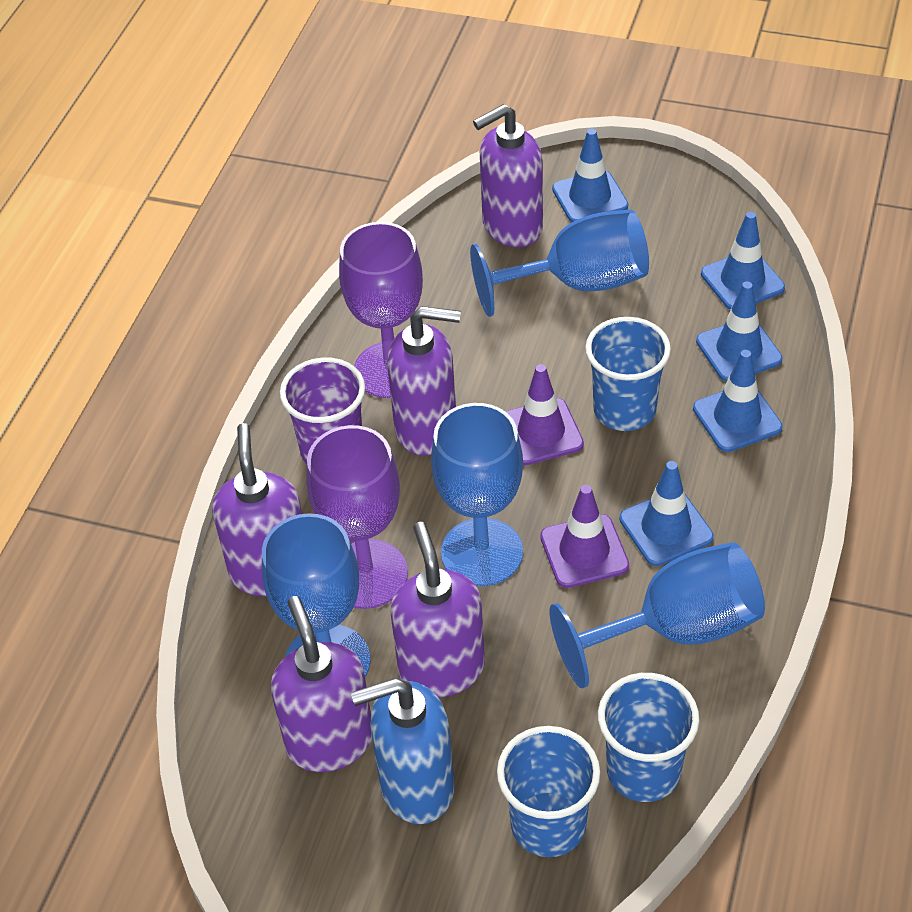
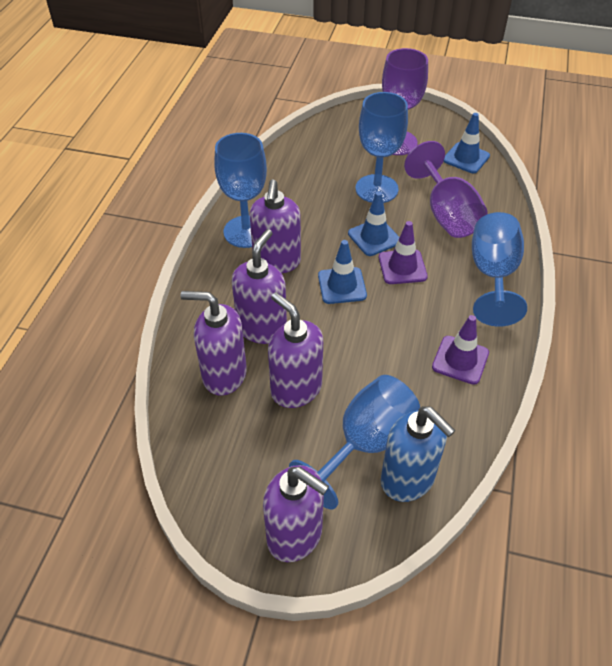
blue cup: 3 -> 0
blue traffic cone: 5 -> 3
purple cup: 1 -> 0

